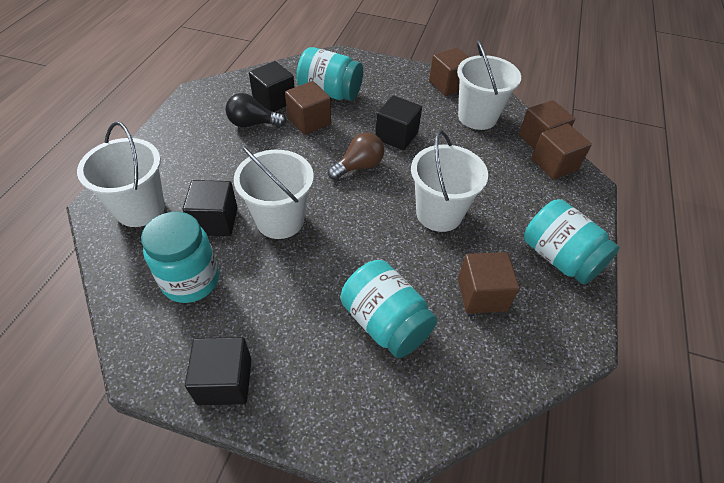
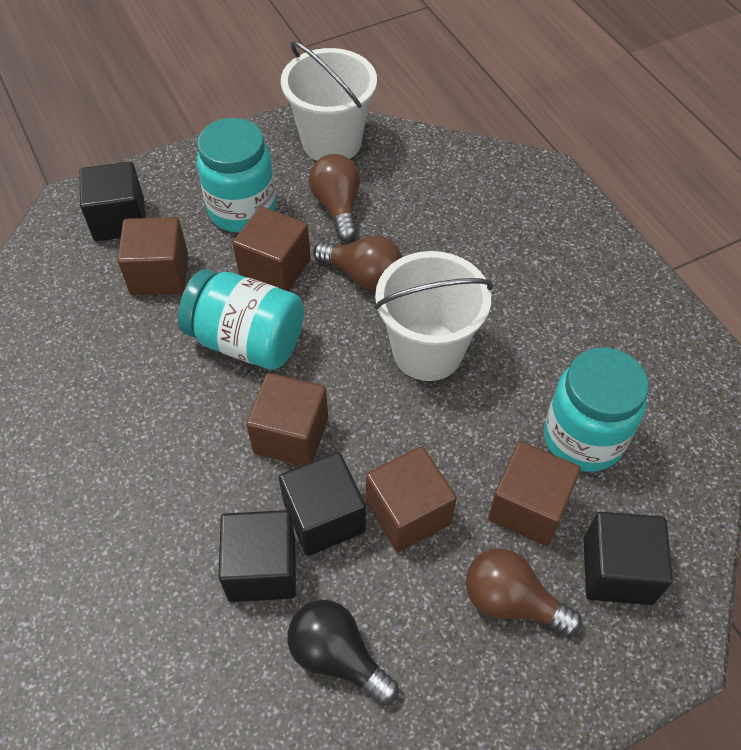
brown light bulb: 1 -> 3
turquoise jar: 4 -> 3
white bucket: 4 -> 2

